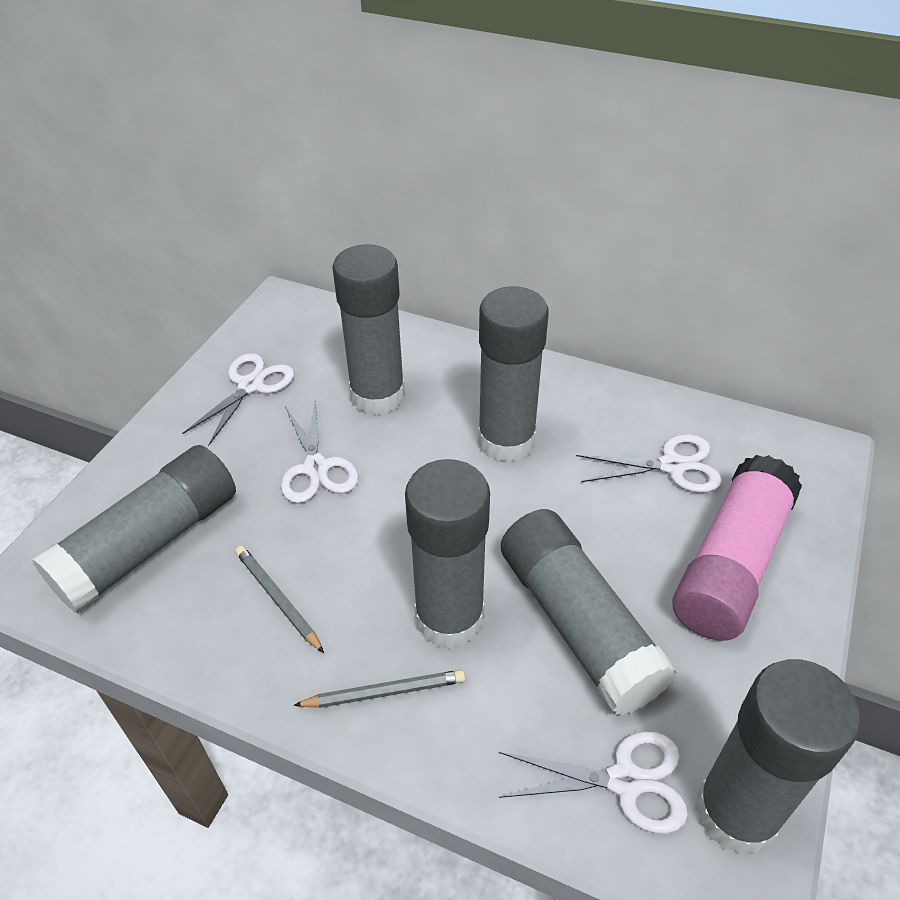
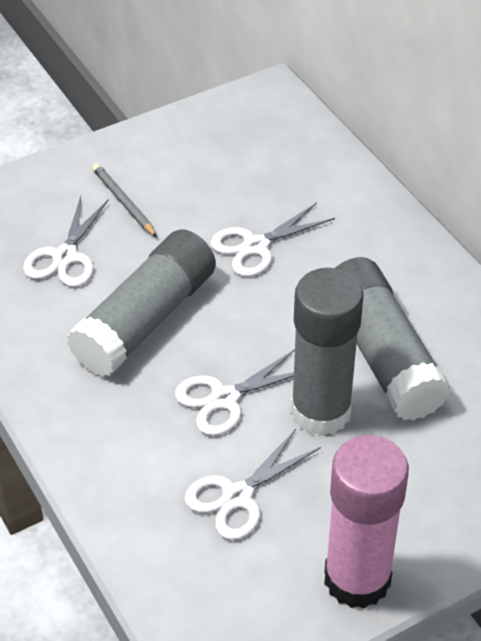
grey glue stick: 6 -> 3
grey pencil: 2 -> 1

